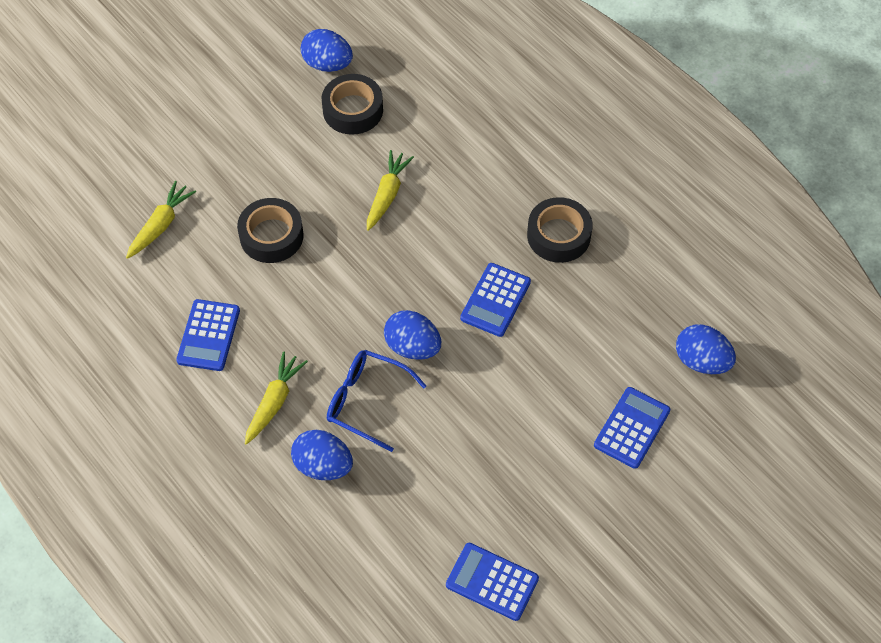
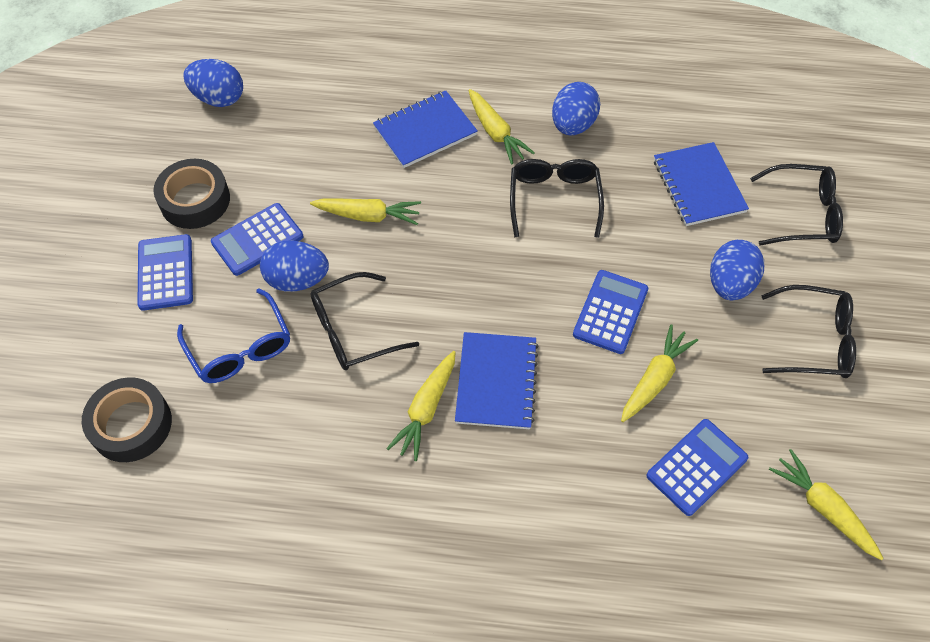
black glasses: 0 -> 4
black tape: 3 -> 2
blue notebook: 0 -> 3
yellow carrot: 3 -> 5

